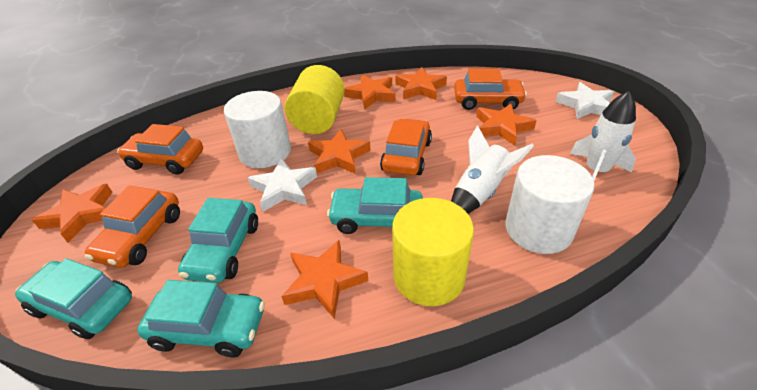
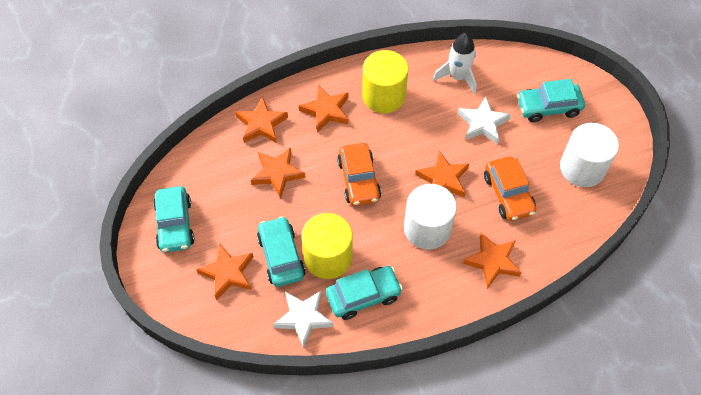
orange car: 4 -> 2
white rocket: 2 -> 1

